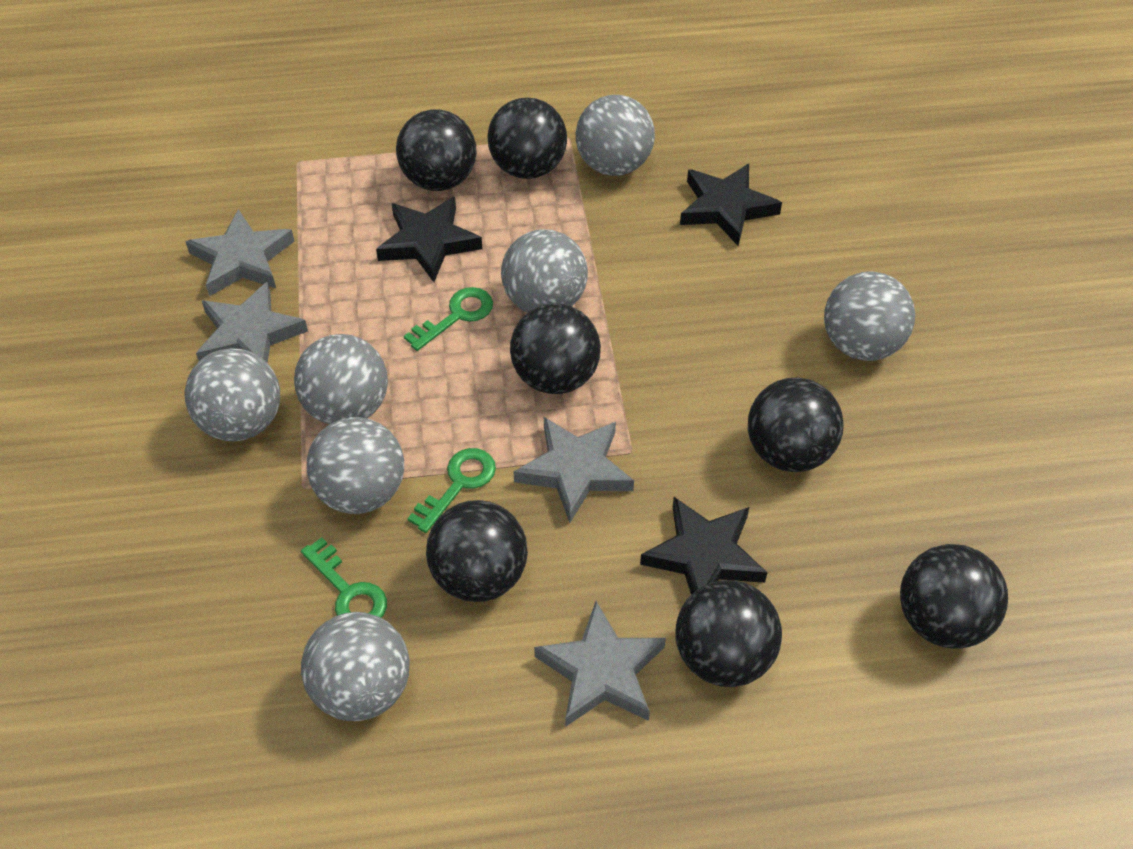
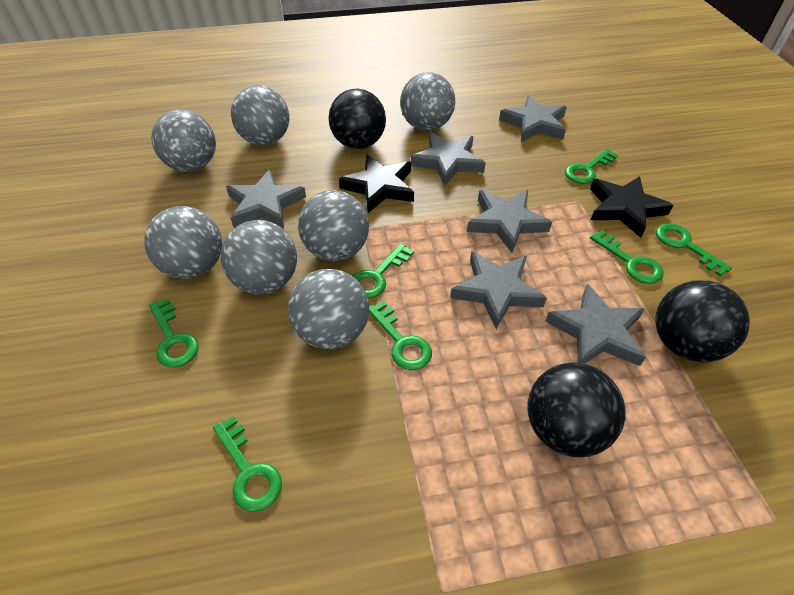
black ball: 7 -> 3
black star: 3 -> 2
green key: 3 -> 7
grey star: 4 -> 6

